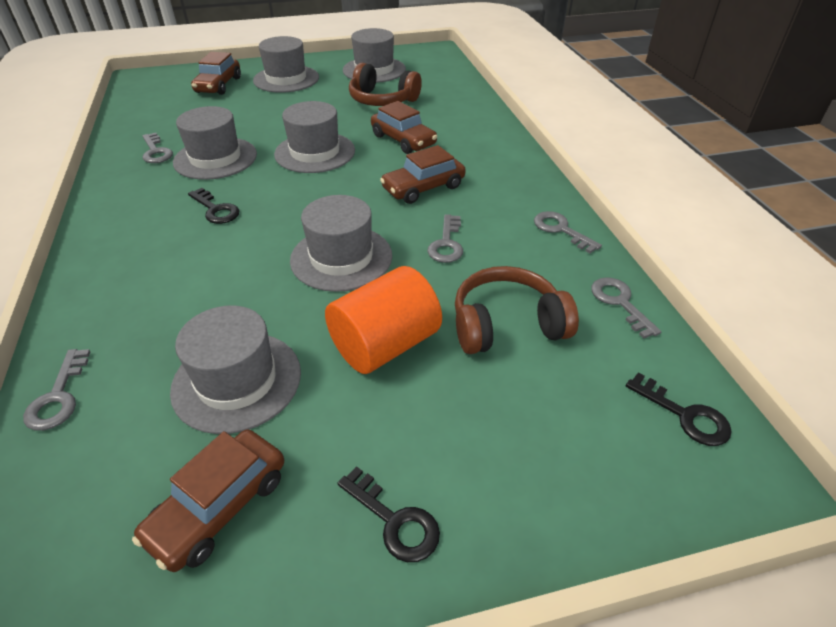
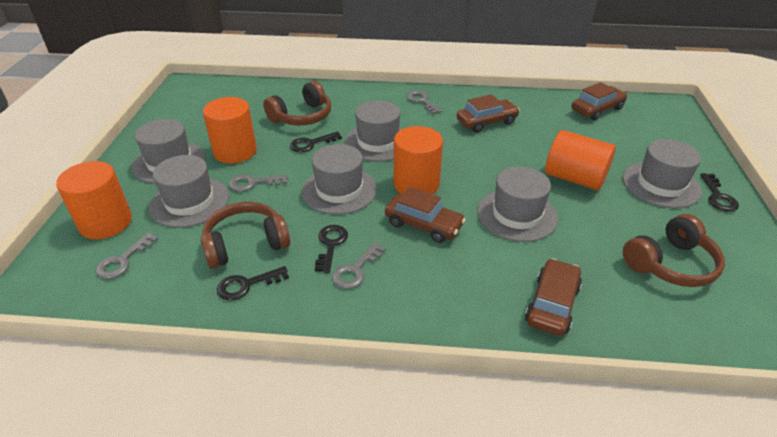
black key: 3 -> 4
brown headphones: 2 -> 3
grey key: 5 -> 4
orange cylinder: 1 -> 4

